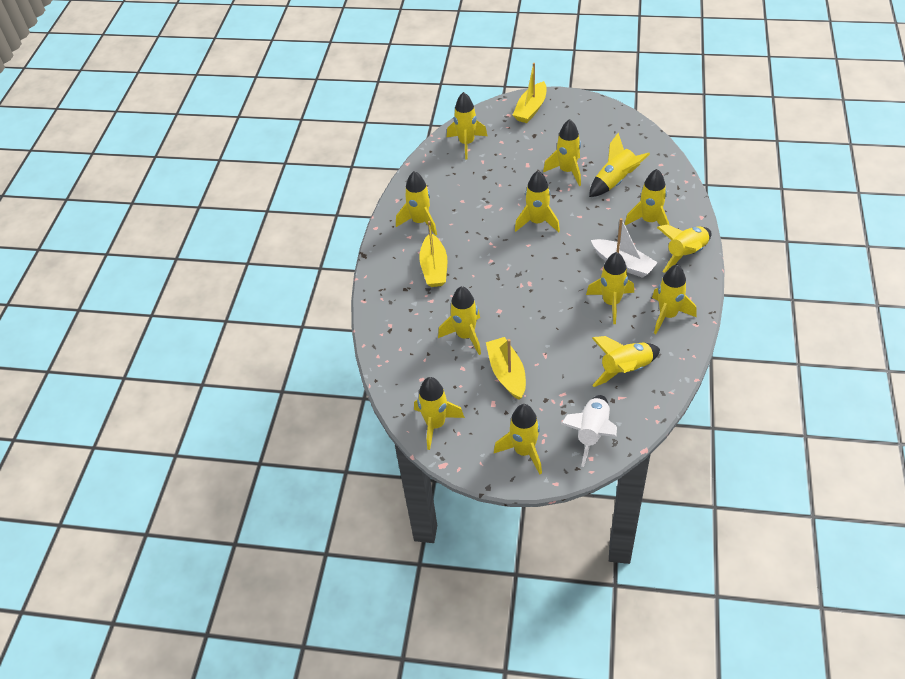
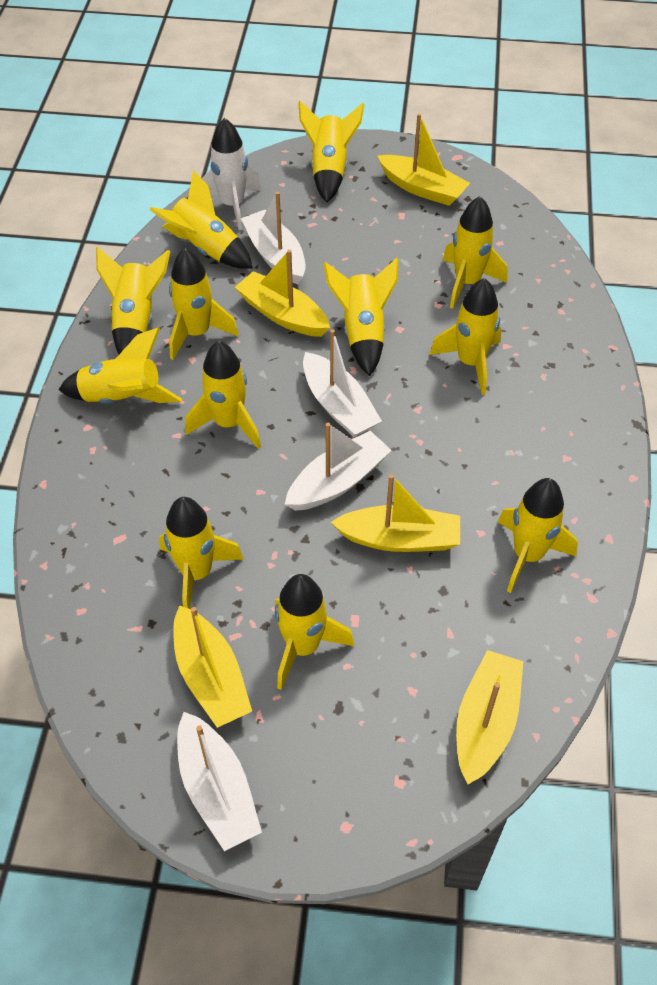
white boat: 1 -> 4
yellow boat: 3 -> 5
yellow rocket: 13 -> 12

